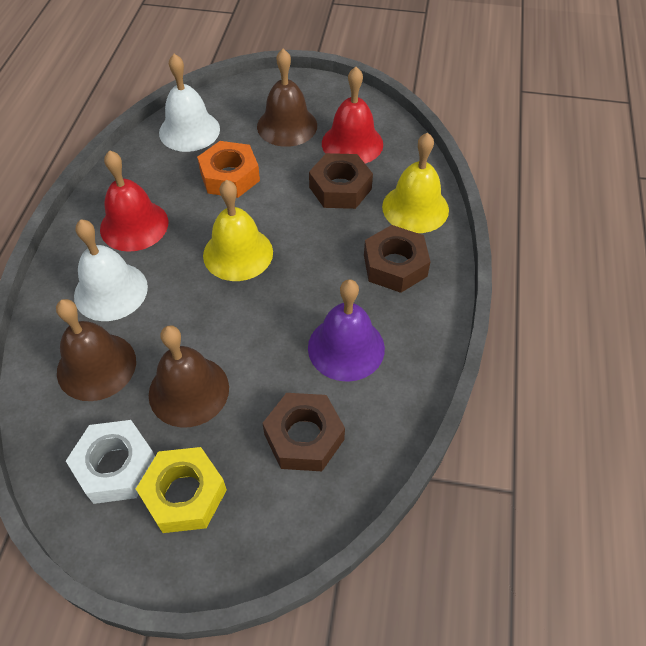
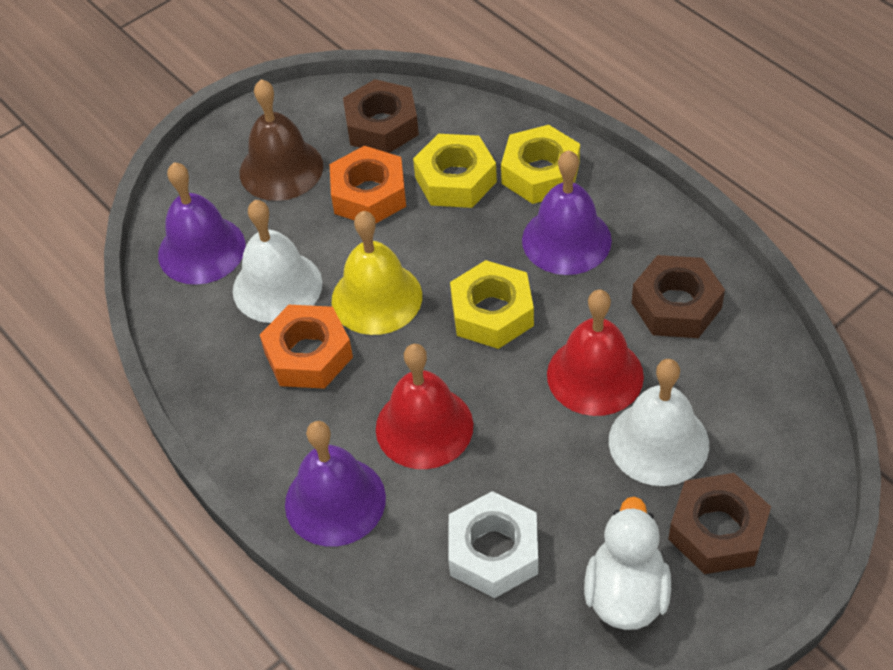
brown bell: 3 -> 1
orange nut: 1 -> 2
purple bell: 1 -> 3
white duck: 0 -> 1
yellow bell: 2 -> 1
yellow nut: 1 -> 3

